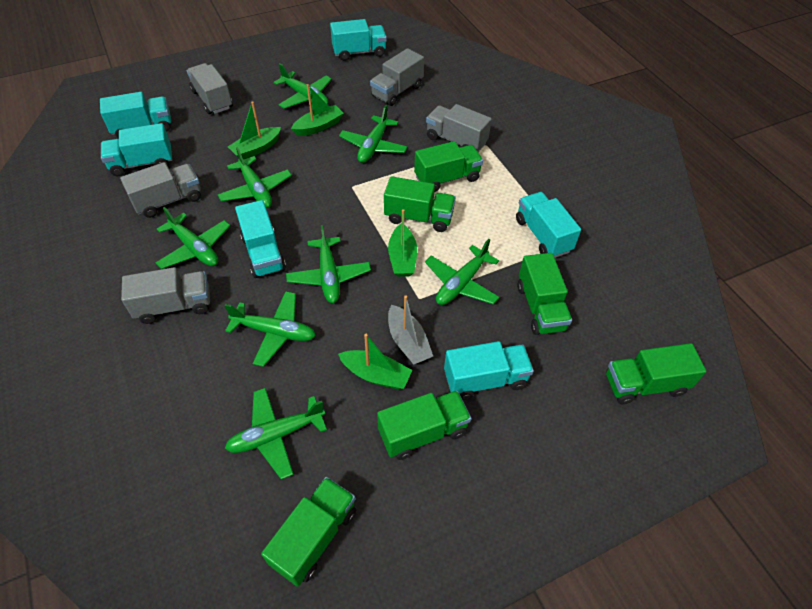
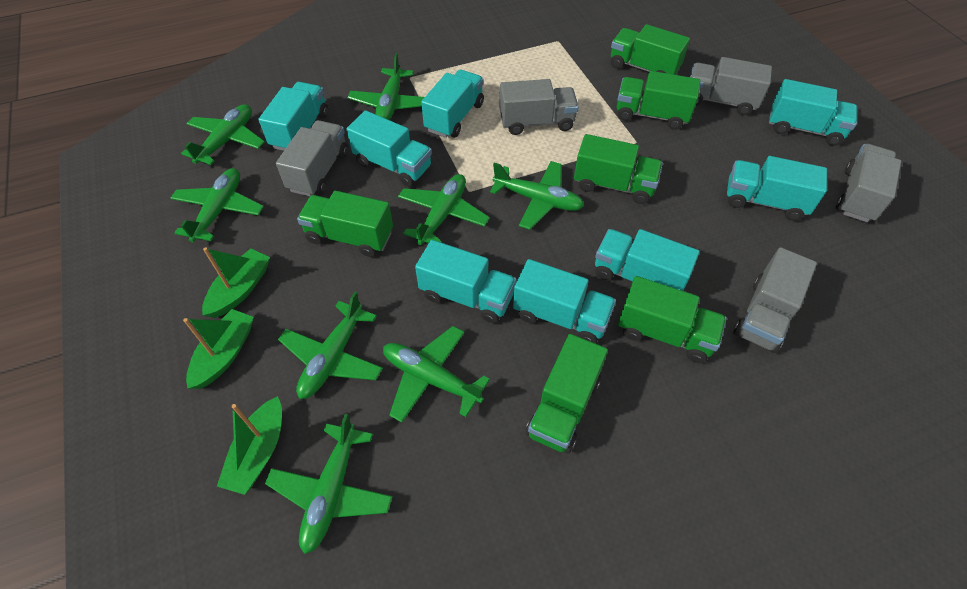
green boat: 4 -> 3
grey boat: 1 -> 0
turquoise truck: 6 -> 8

